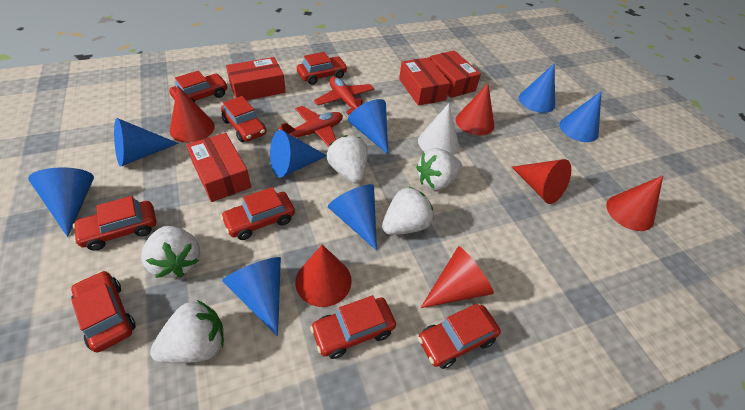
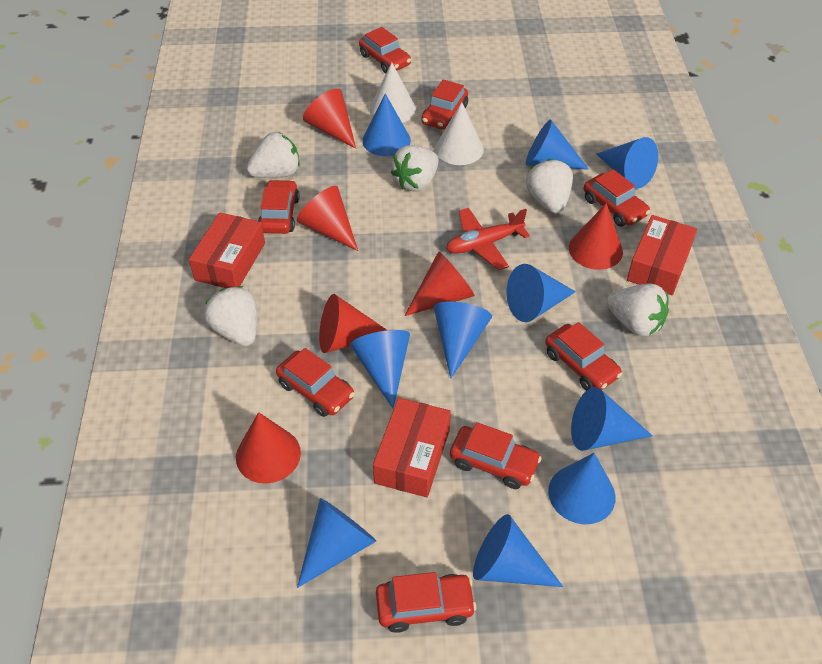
blue cone: 8 -> 10
red box: 4 -> 3
red plane: 2 -> 1
white cone: 1 -> 2

